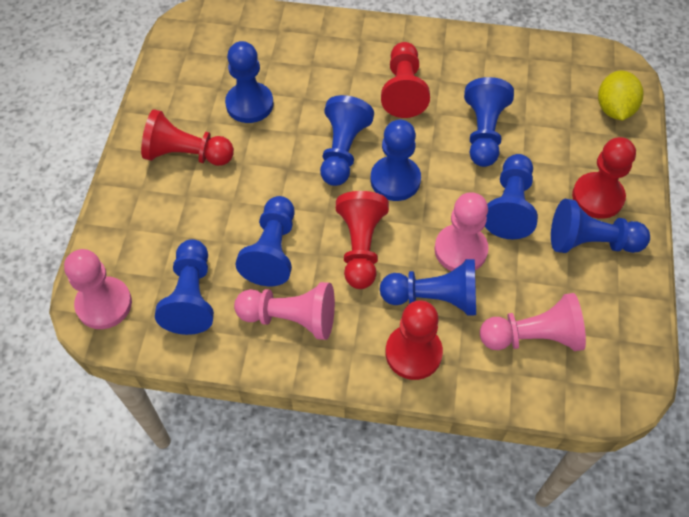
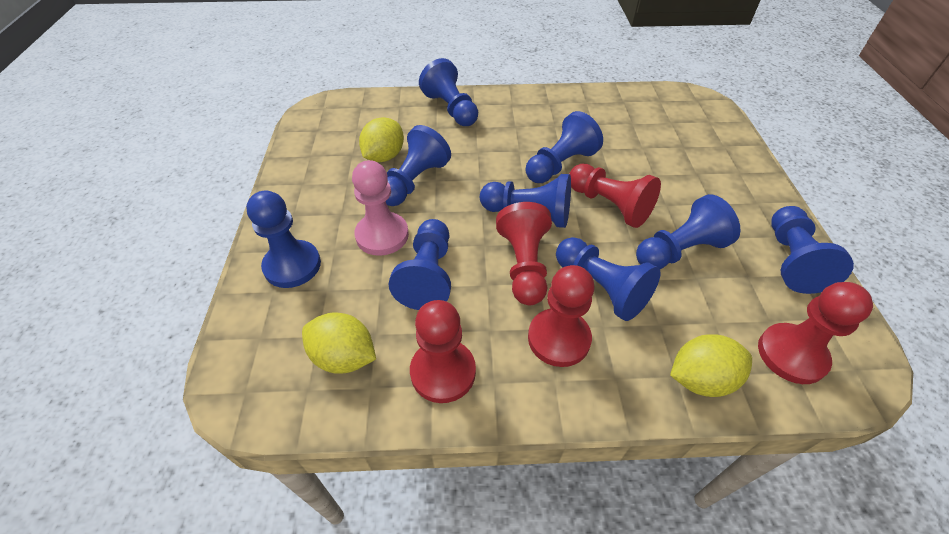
pink pawn: 4 -> 1
yellow lemon: 1 -> 3

